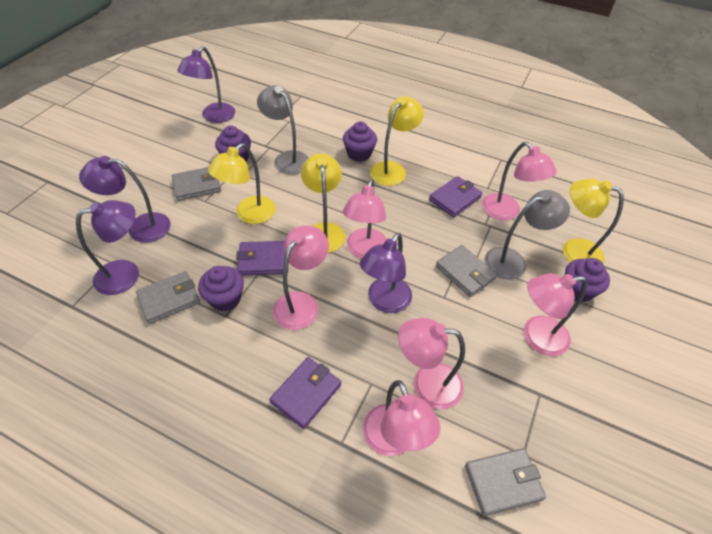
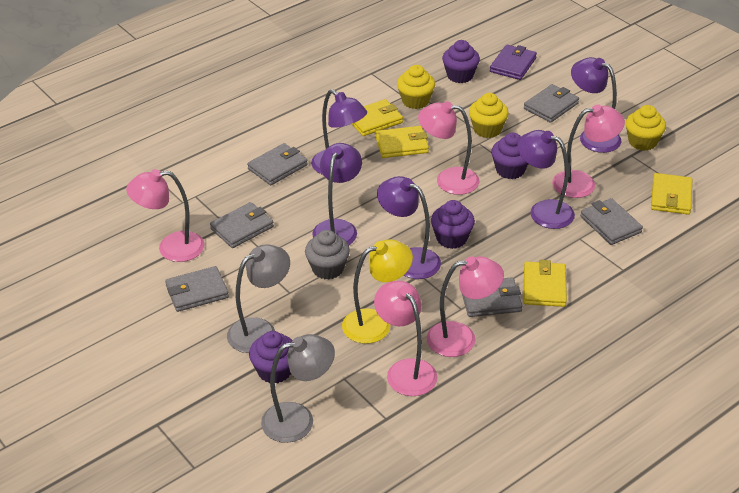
grey cupcake: 0 -> 1
grey wallet: 4 -> 6
pink lamp: 6 -> 5
purple lamp: 4 -> 5
purple wallet: 3 -> 1
yellow cupcake: 0 -> 3
yellow lamp: 4 -> 1
yellow wallet: 0 -> 4

